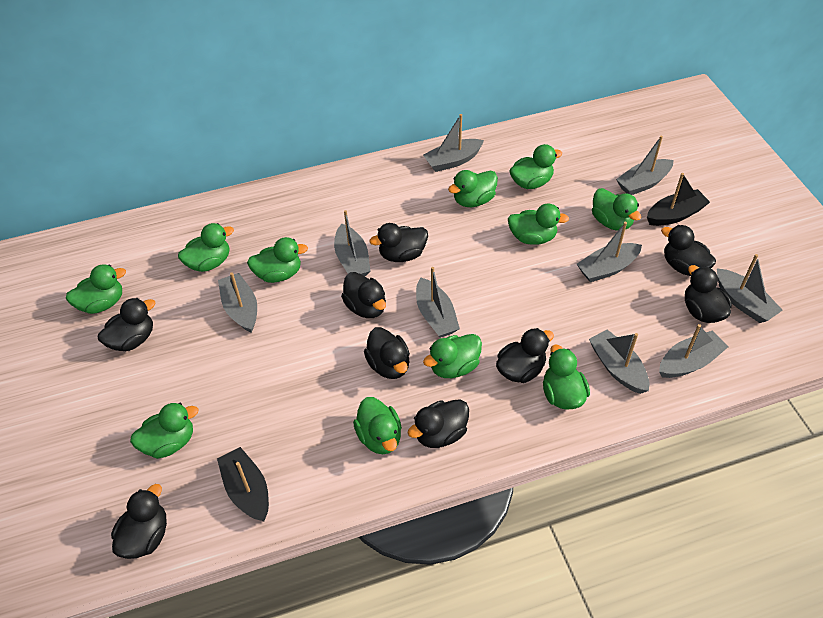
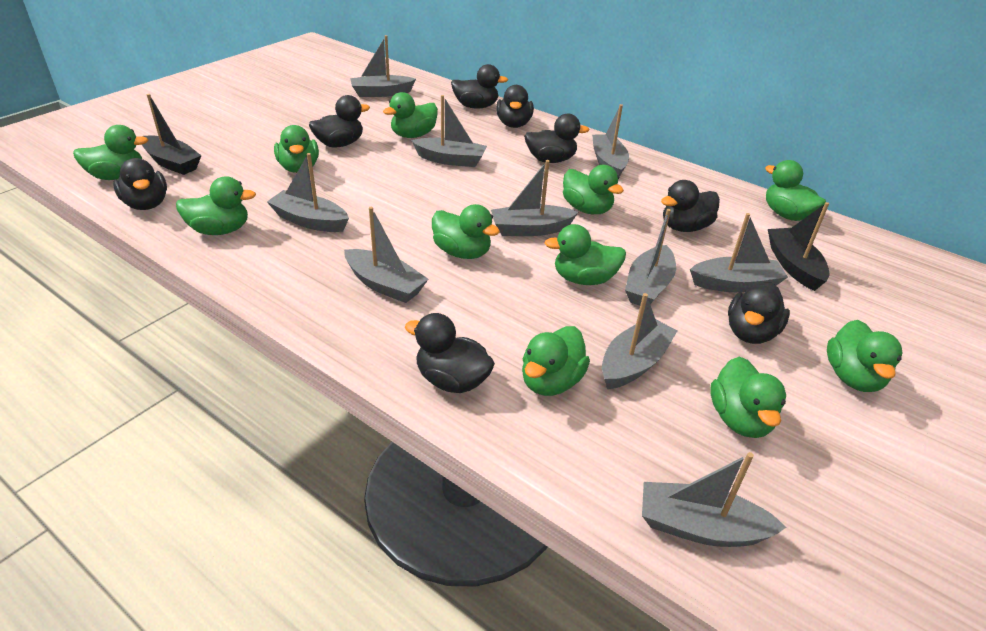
black duck: 9 -> 8
grey boat: 9 -> 10

